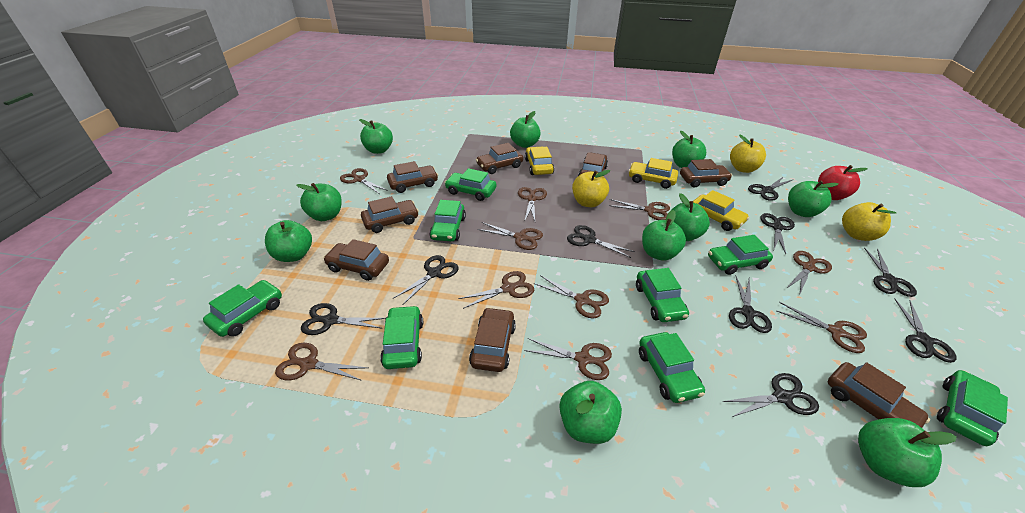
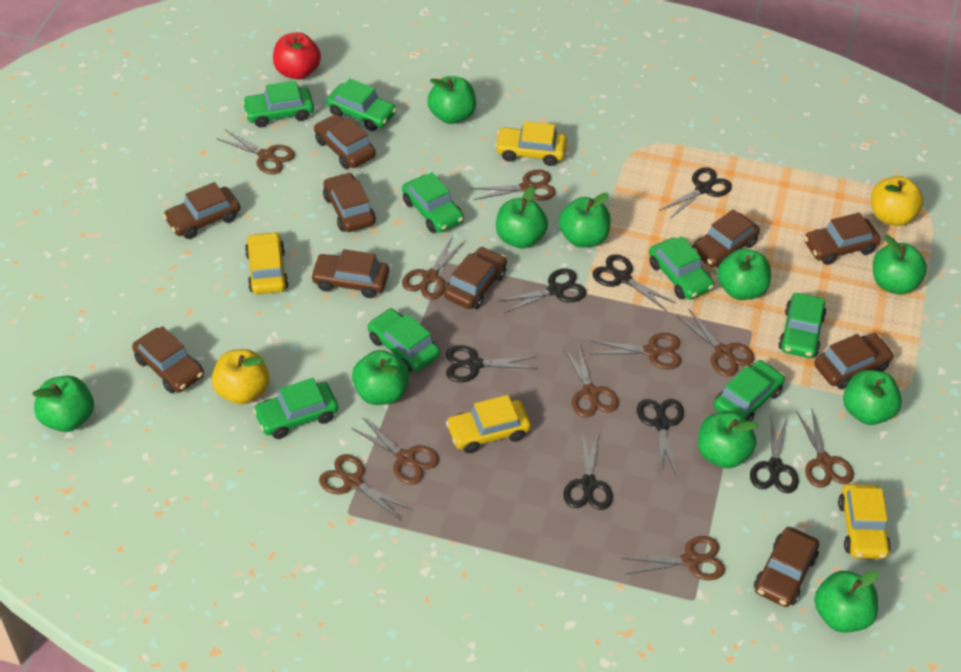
black scissors: 9 -> 7
brown car: 8 -> 10
yellow apple: 3 -> 2
yellow car: 3 -> 4

